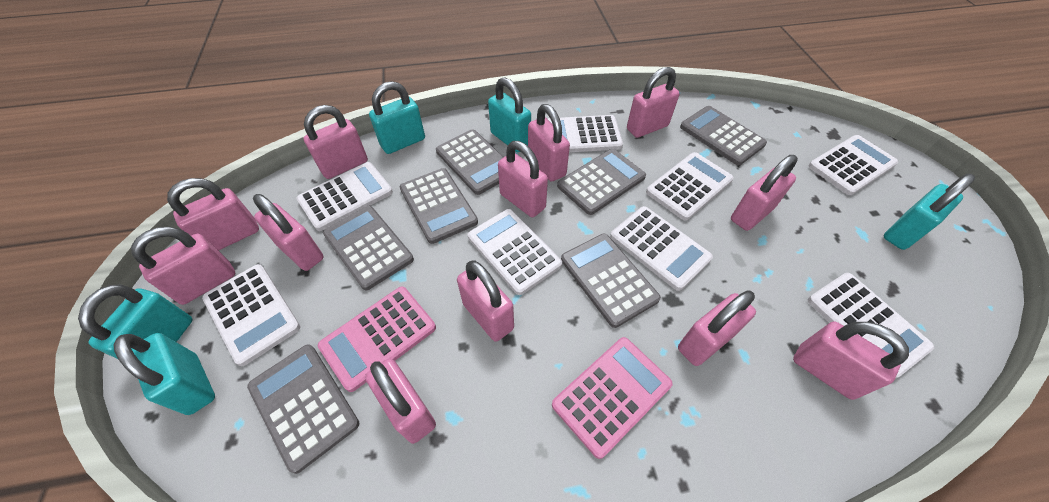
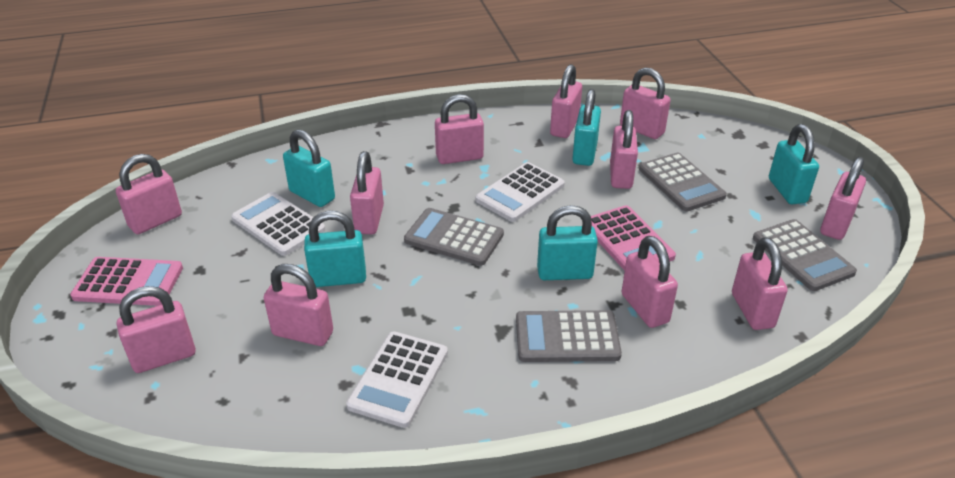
grey calculator: 7 -> 4
pink padlock: 12 -> 11
white calculator: 8 -> 3

